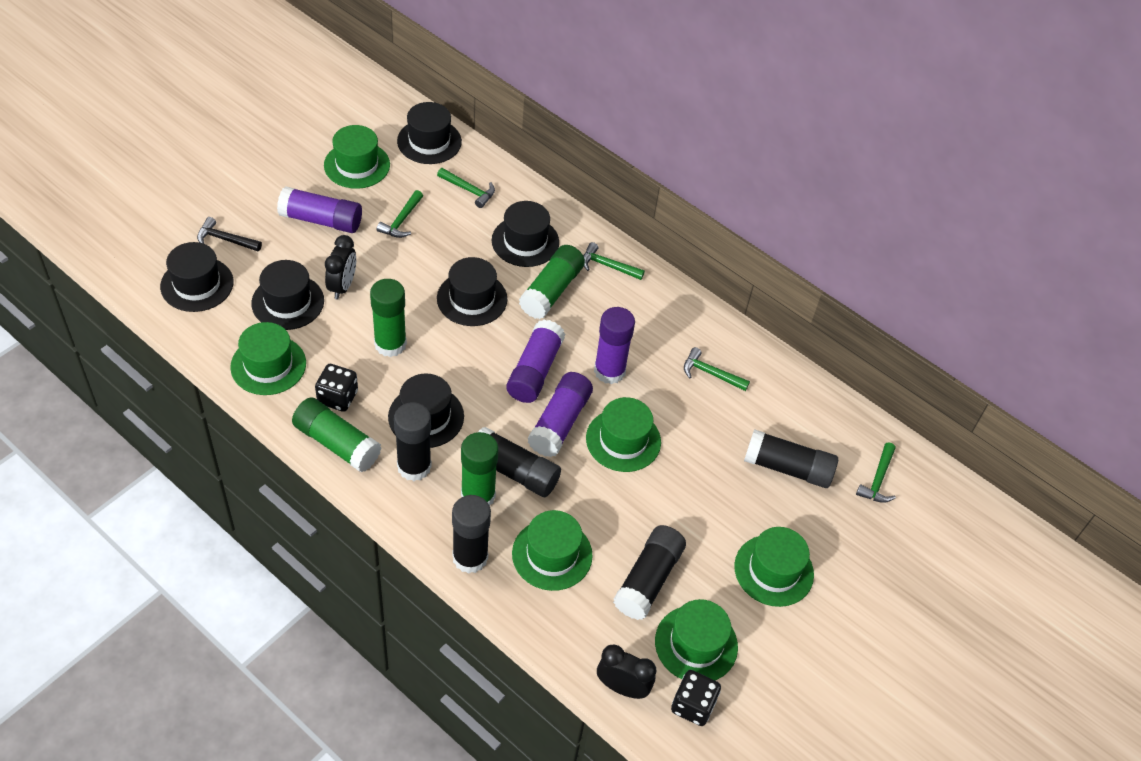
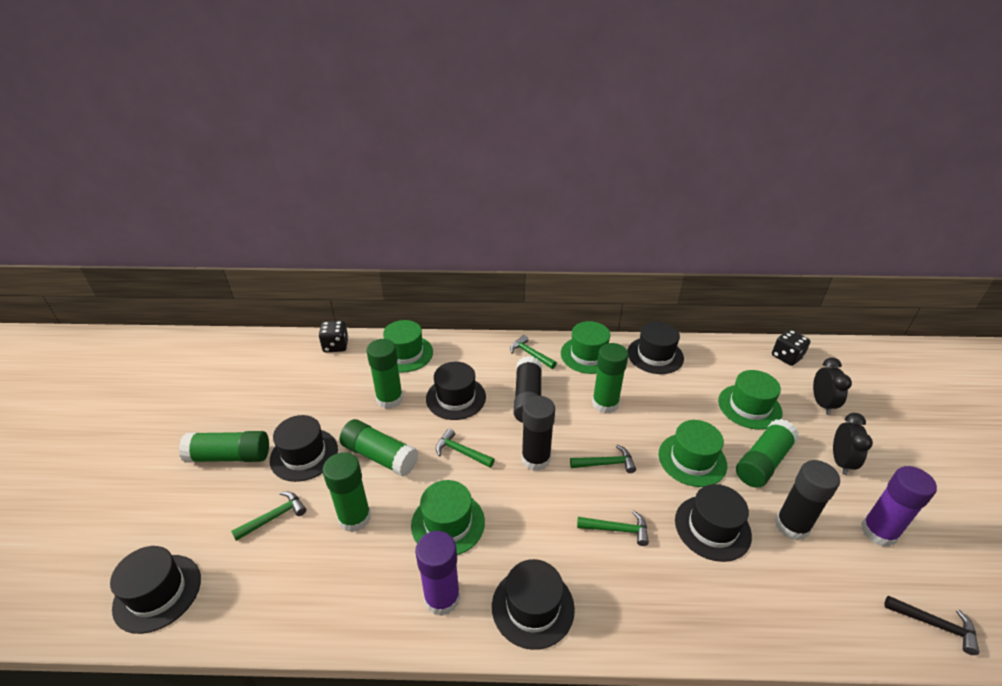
black glue stick: 5 -> 3
green glue stick: 4 -> 6
green hat: 6 -> 5
purple glue stick: 4 -> 2

